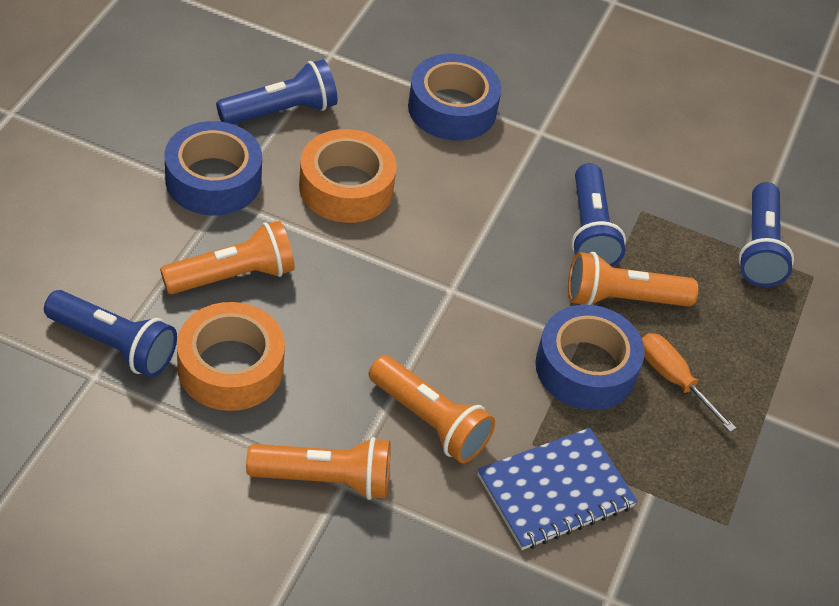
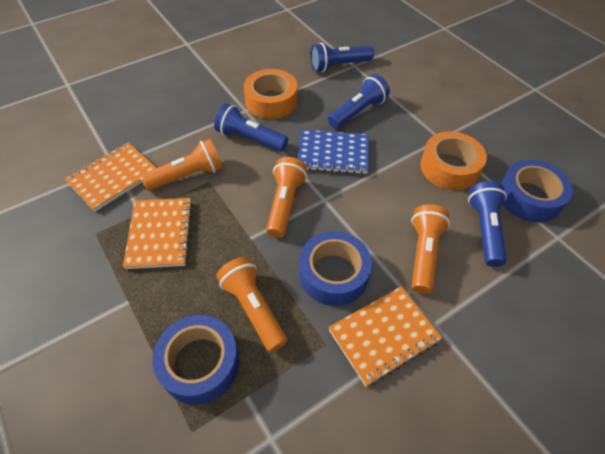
orange notebook: 0 -> 3
orange screwdriver: 1 -> 0

